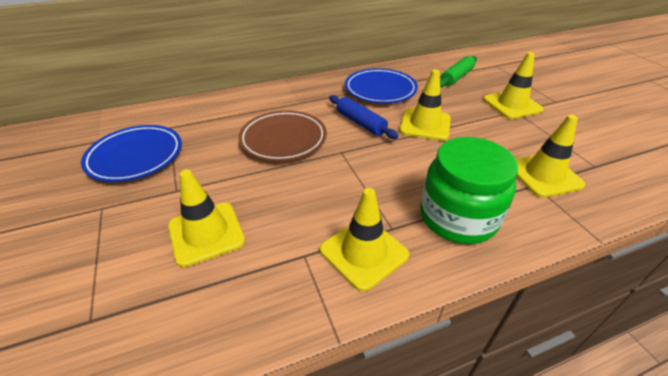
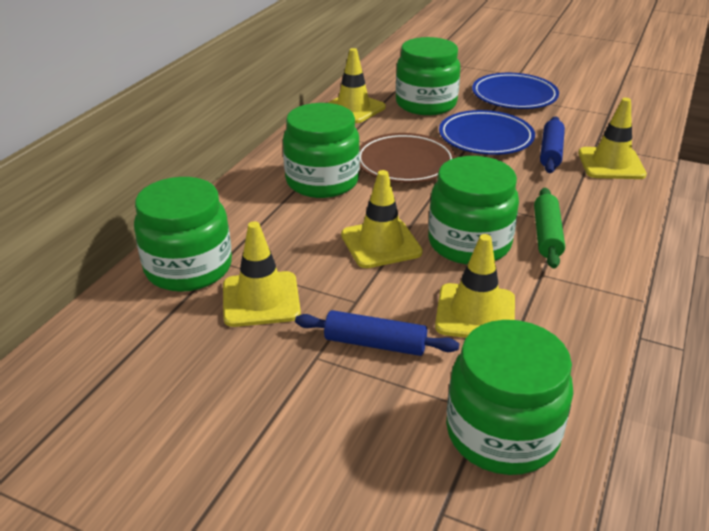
blue rolling pin: 1 -> 2
green jar: 1 -> 5

